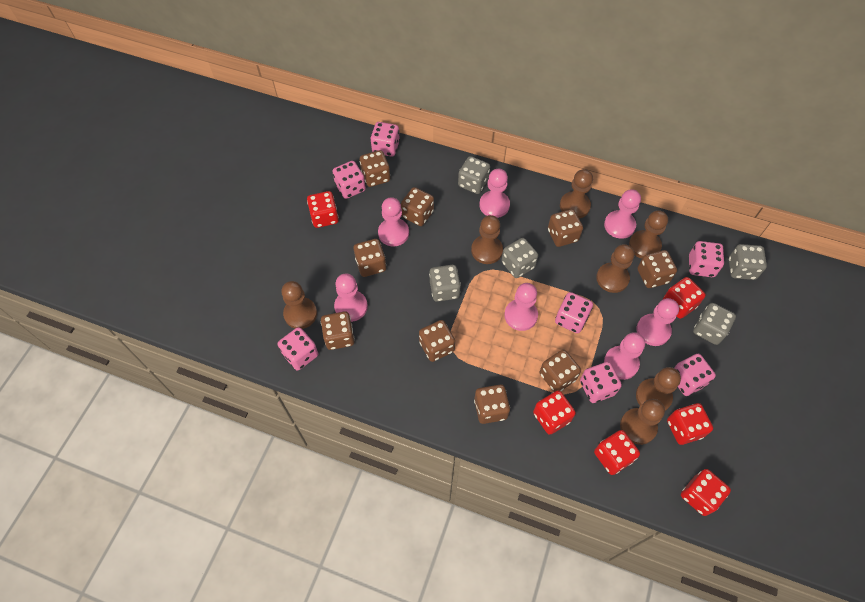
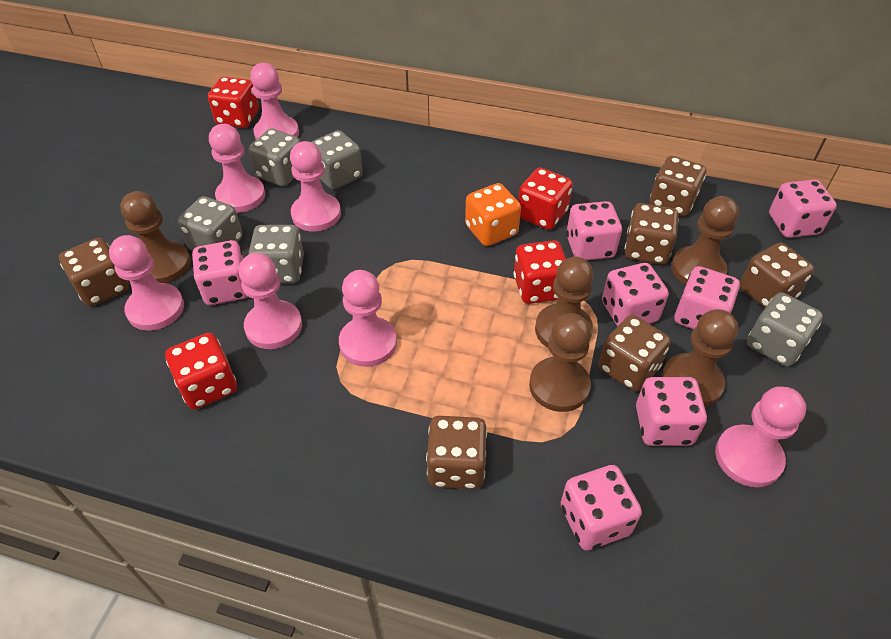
brown dice: 9 -> 6
brown pawn: 7 -> 5
orange dice: 0 -> 1
red dice: 6 -> 4

